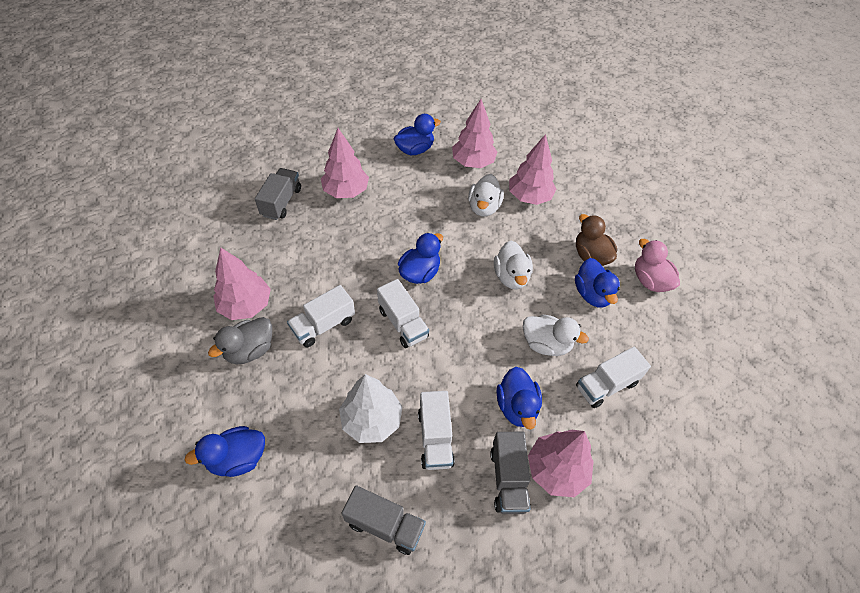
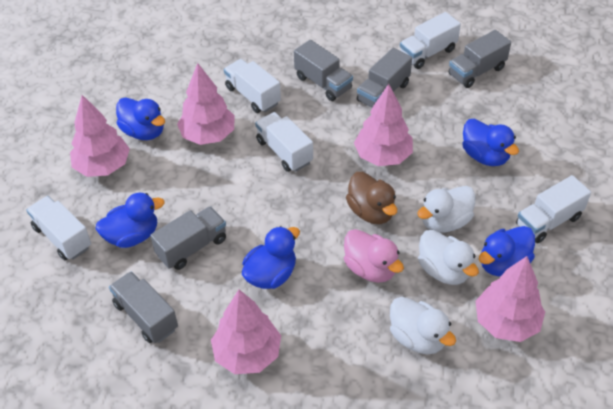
grey duck: 1 -> 0
grey truck: 3 -> 5
white tree: 1 -> 0
white truck: 4 -> 5

